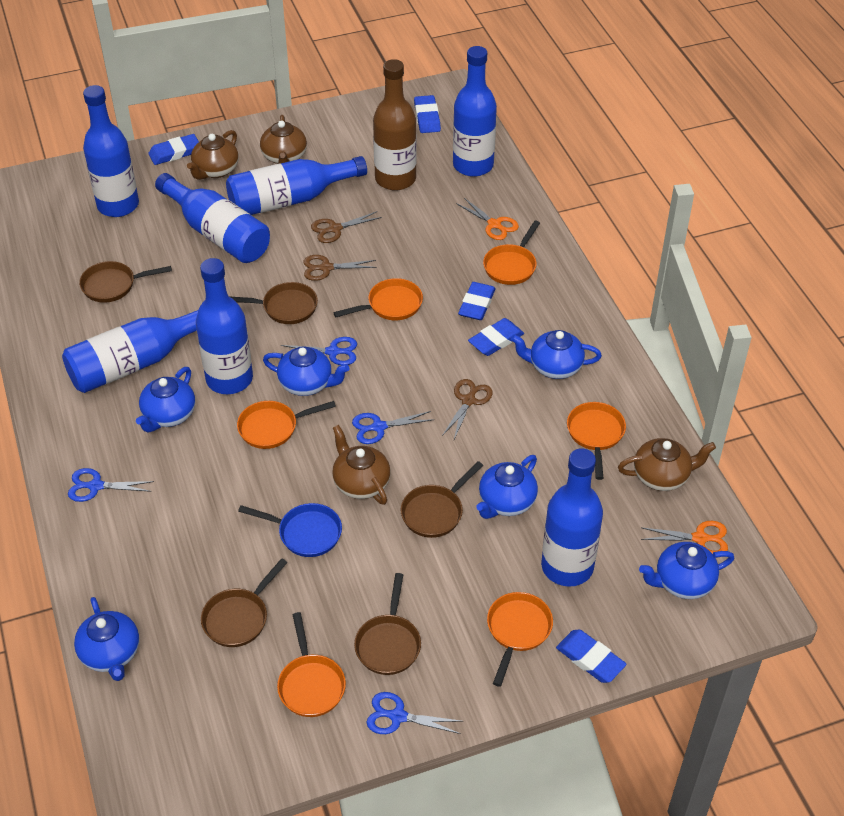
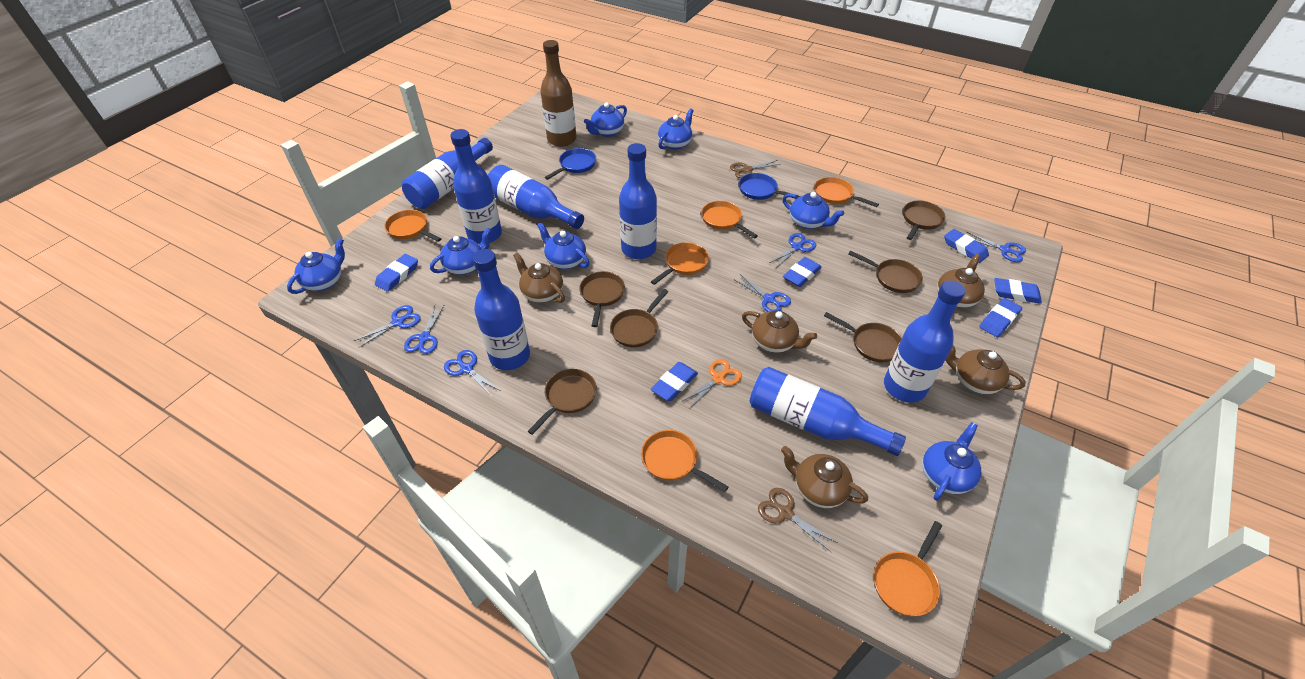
blue eraser: 5 -> 6
blue pan: 1 -> 2
blue scissors: 4 -> 6
blue teapot: 6 -> 7
brown pan: 5 -> 6
brown scissors: 3 -> 2
brown teapot: 4 -> 5
orange scissors: 2 -> 1

